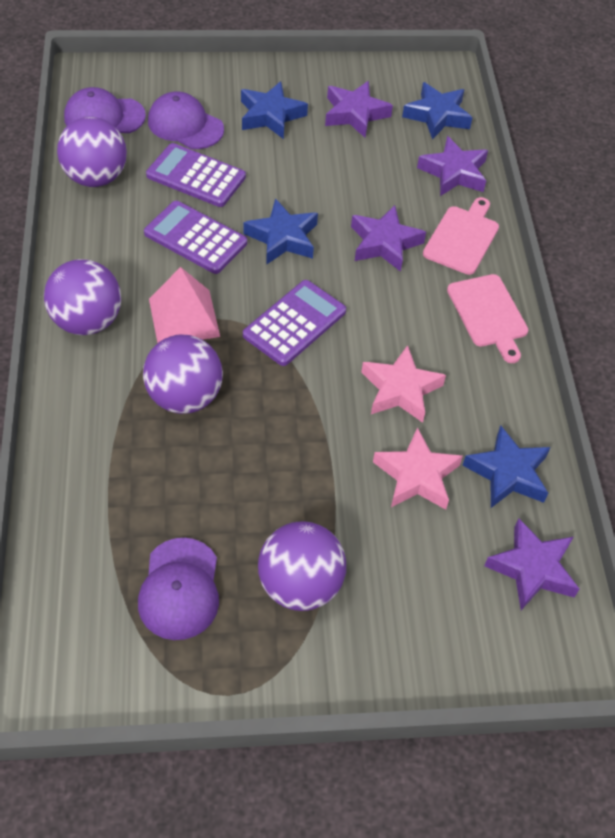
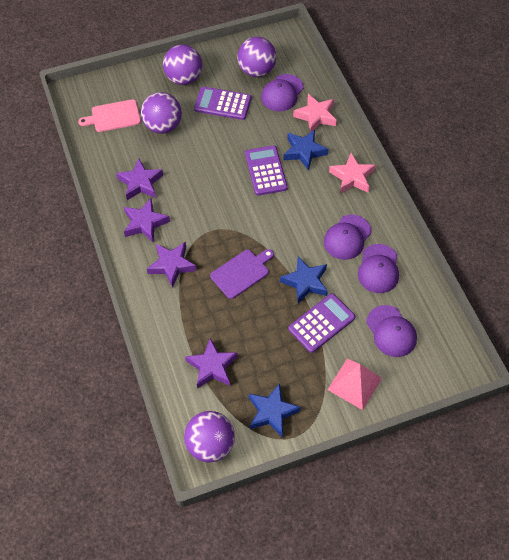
blue star: 4 -> 3
pink cutting board: 2 -> 1
purple cap: 3 -> 4
purple cutting board: 0 -> 1

